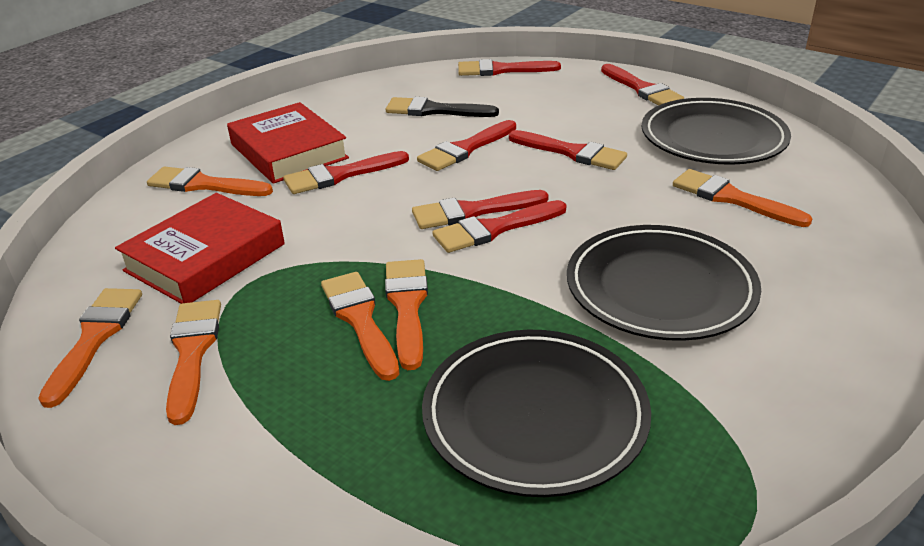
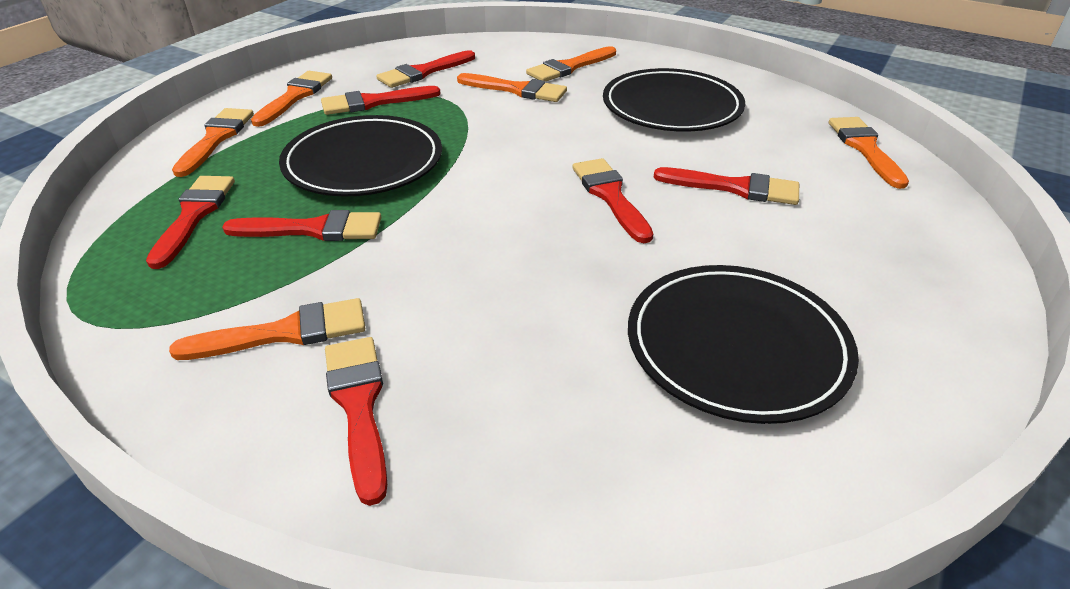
black brush: 1 -> 0
red book: 2 -> 0

